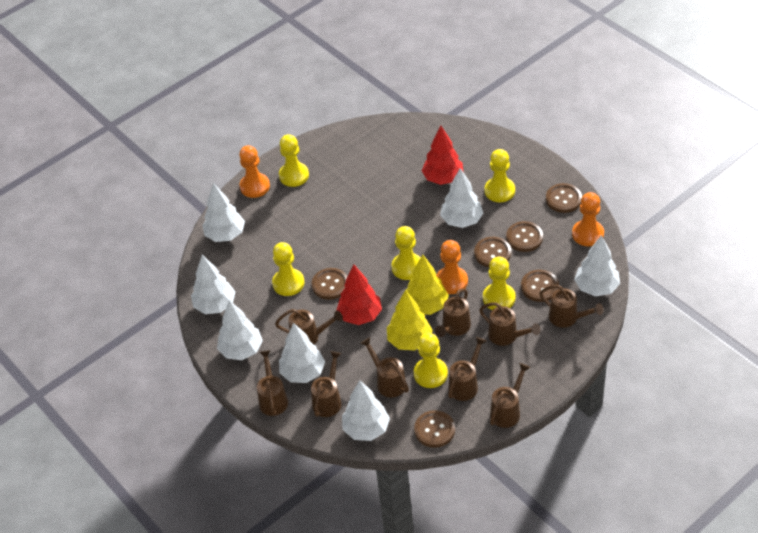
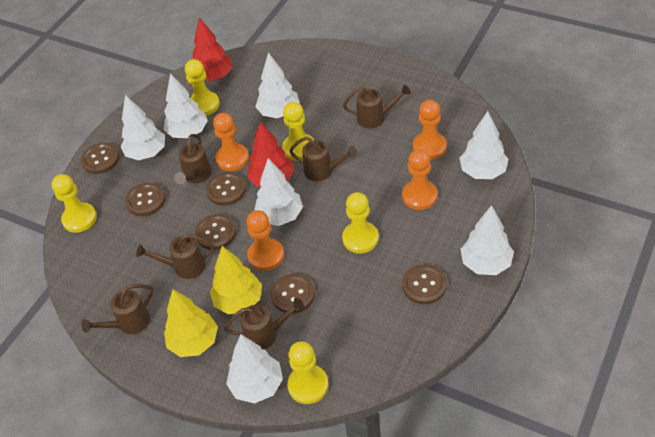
brown watering can: 9 -> 6
orange pawn: 3 -> 4
yellow pawn: 6 -> 5

